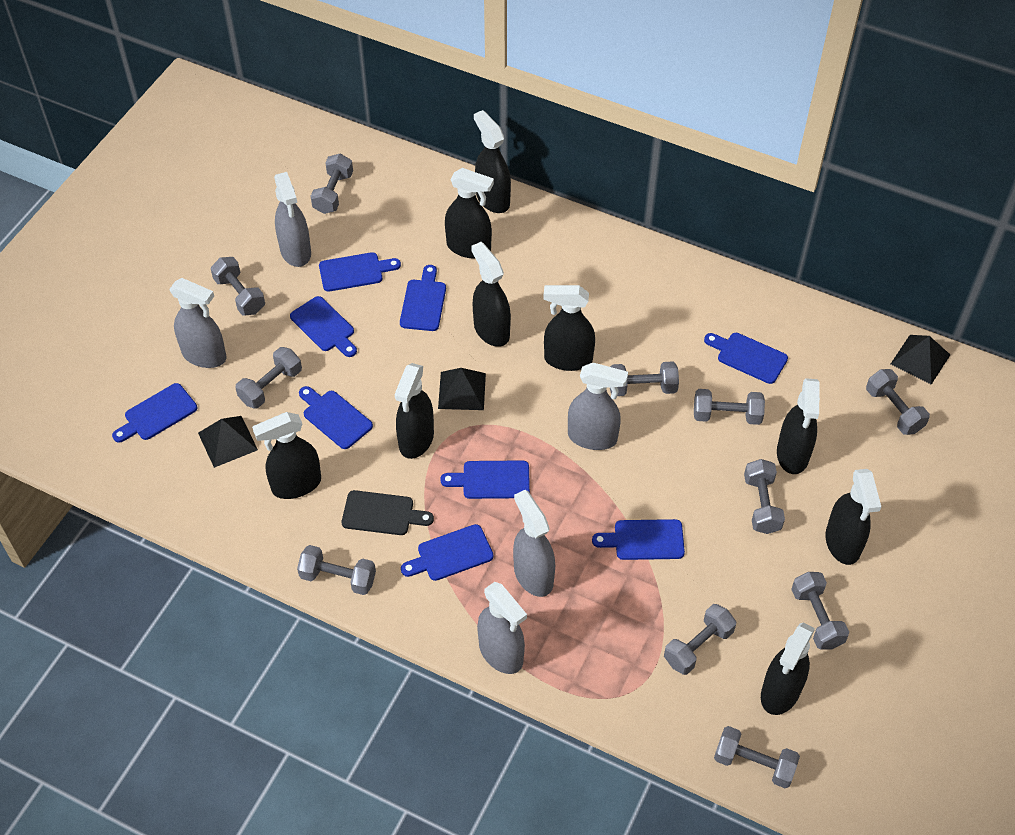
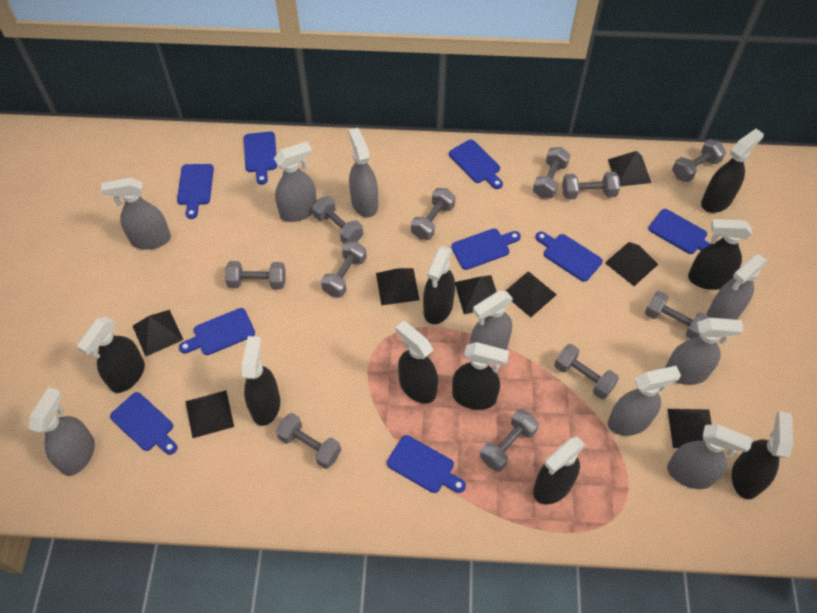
black cutting board: 1 -> 0
black pyramid: 3 -> 8
grey spray bottle: 5 -> 9

